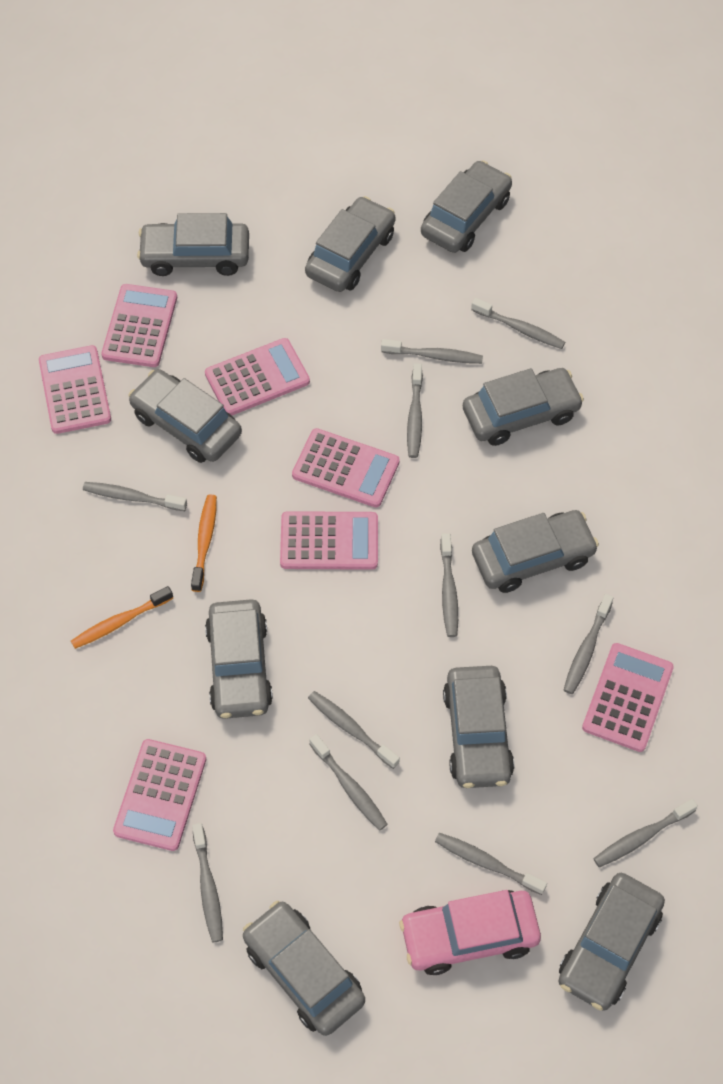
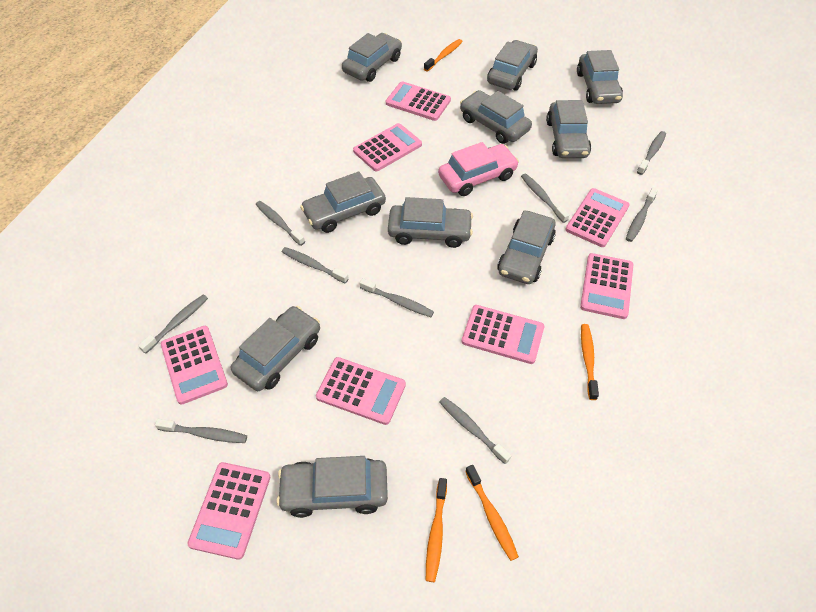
grey toothbrush: 11 -> 9
orange toothbrush: 2 -> 4
pink calculator: 7 -> 8

